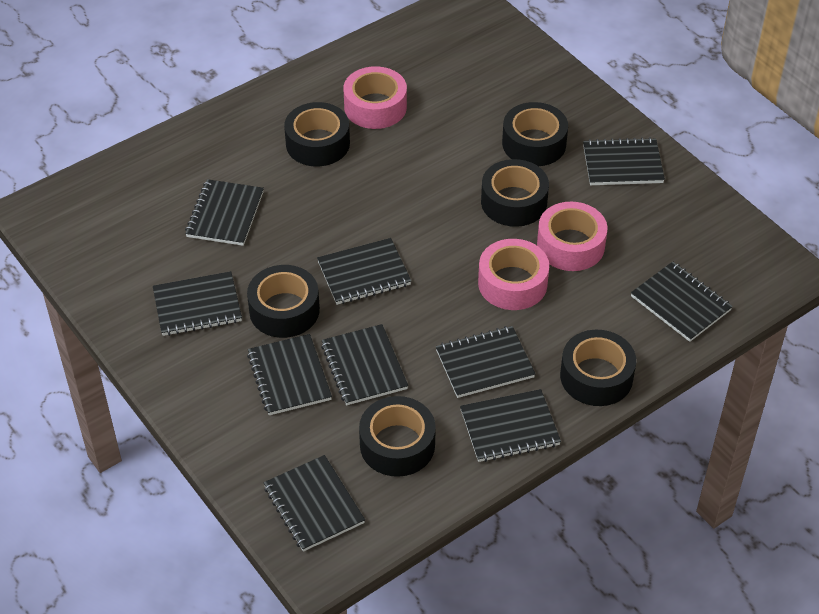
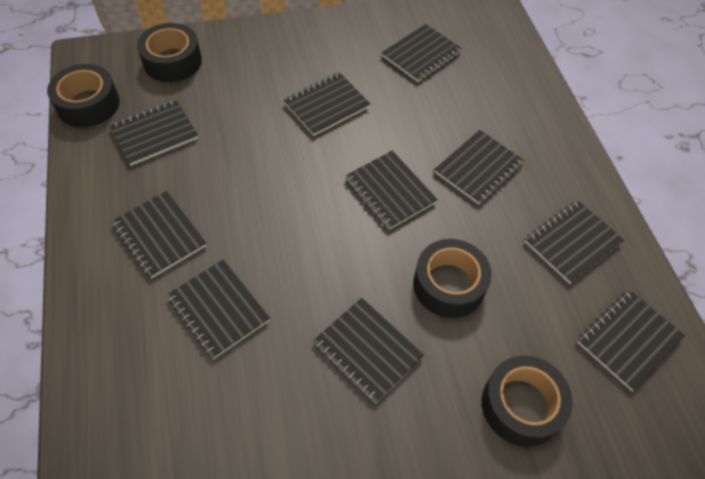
black tape: 6 -> 4
pink tape: 3 -> 0

